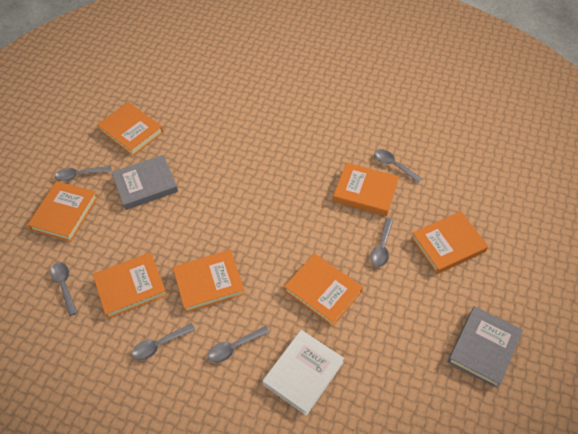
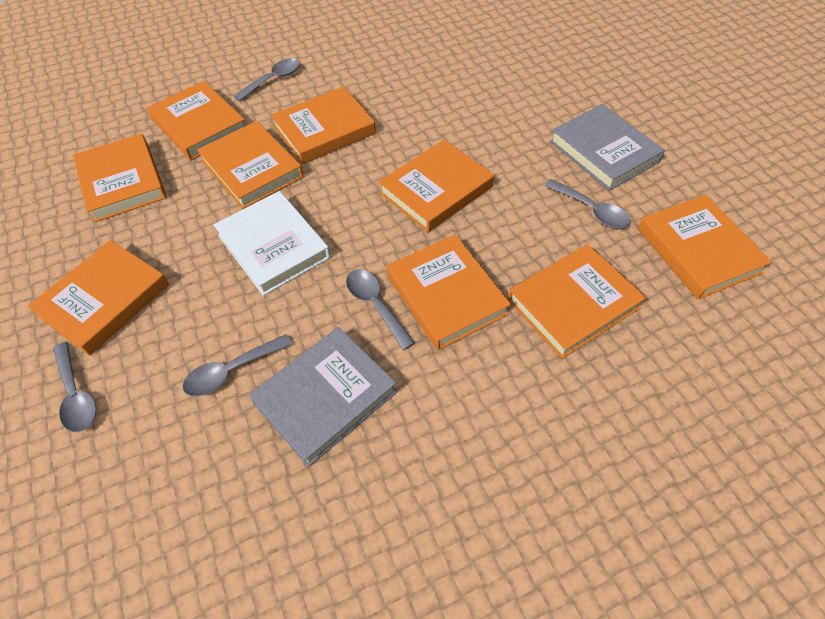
grey spoon: 6 -> 5
orange book: 7 -> 9

